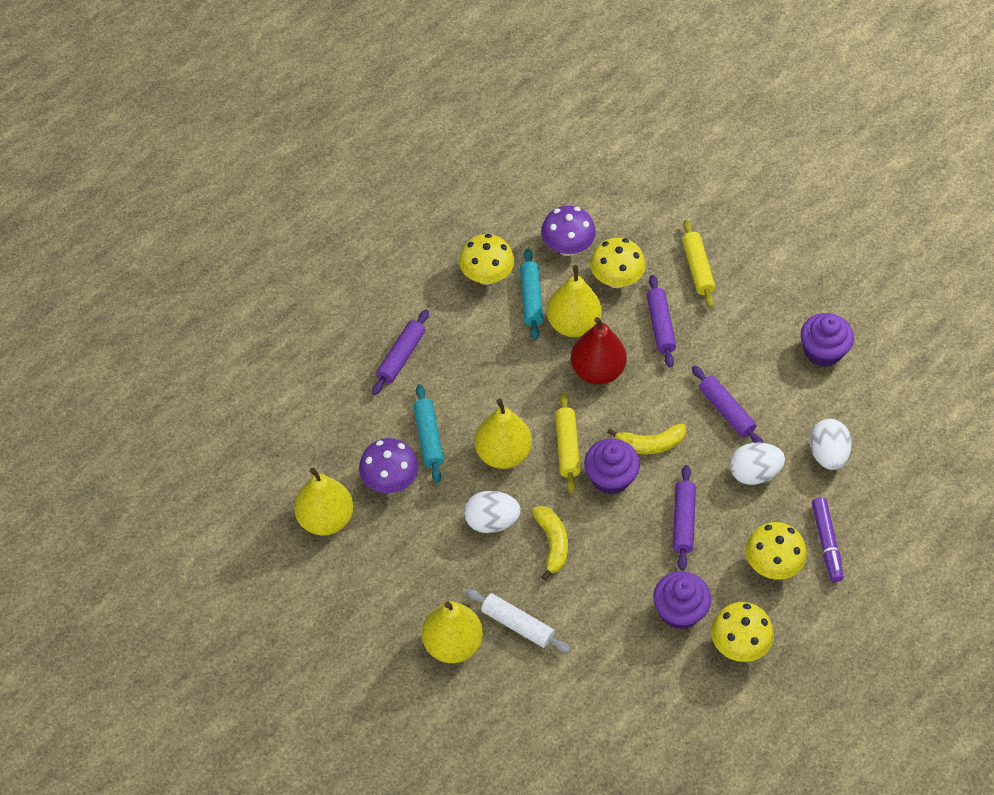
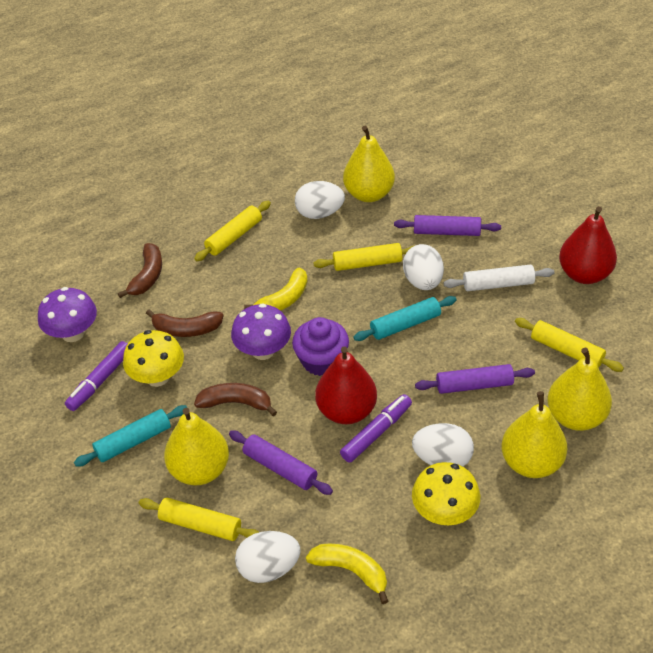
brown banana: 0 -> 3
purple cupcake: 3 -> 1
purple marker: 1 -> 2
purple rolling pin: 4 -> 3
red pear: 1 -> 2
white egg: 3 -> 4
yellow mushroom: 4 -> 2
yellow rolling pin: 2 -> 4

